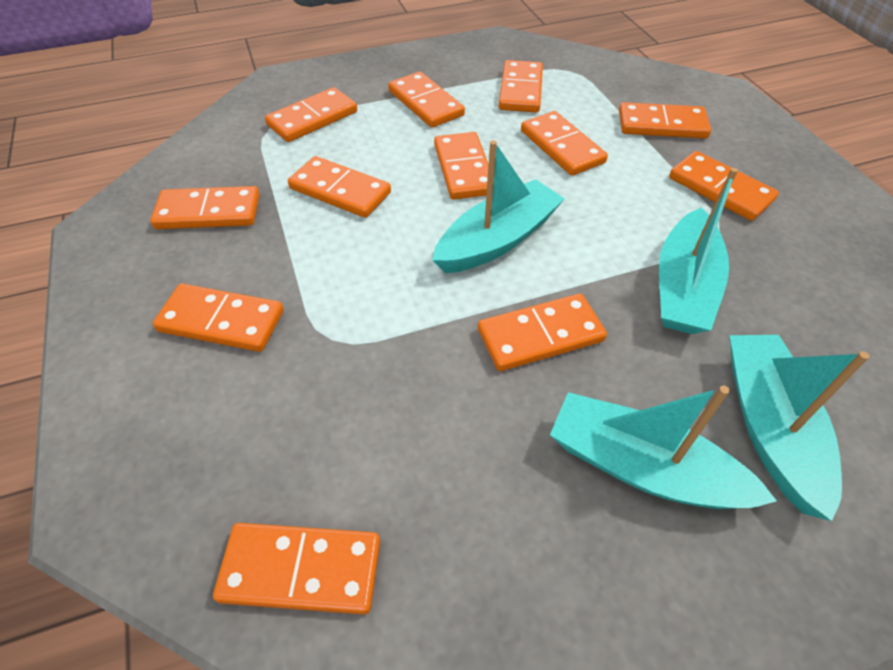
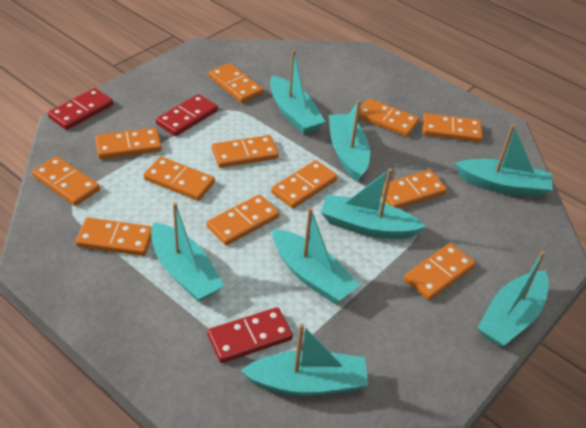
red domino: 0 -> 3
turquoise boat: 4 -> 8

